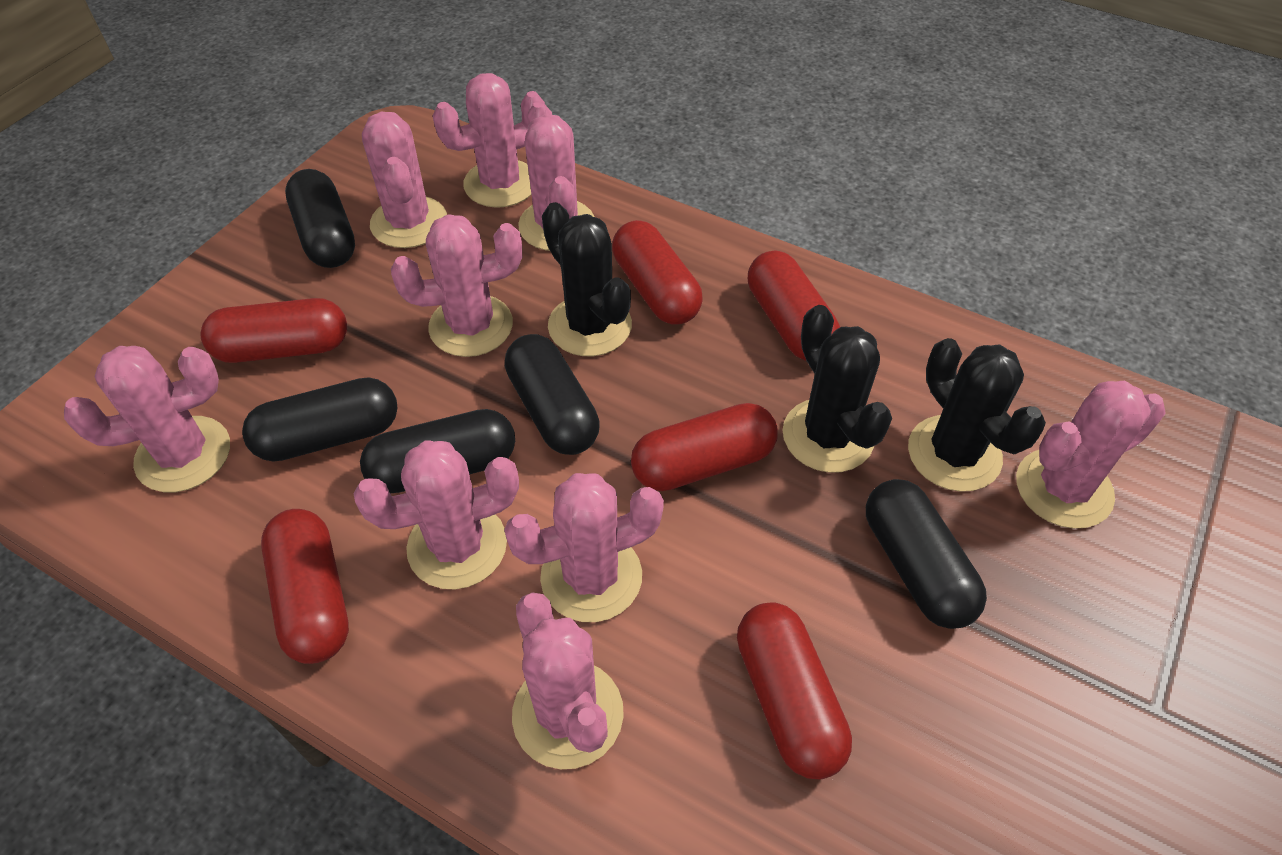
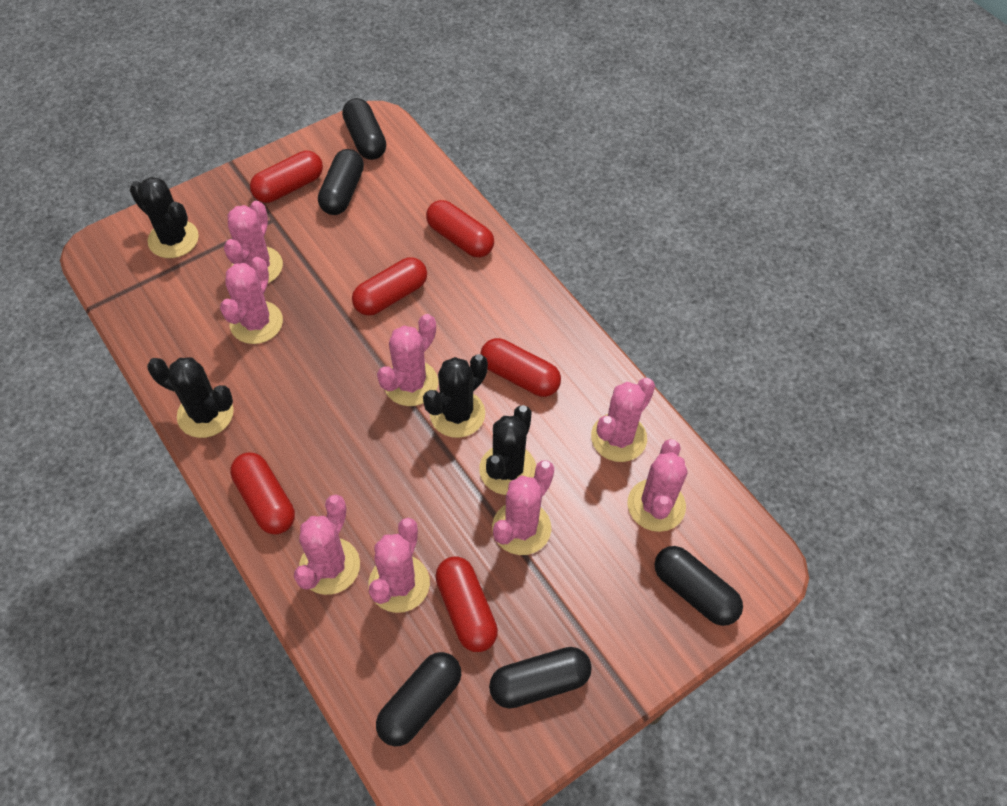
black cactus: 3 -> 4
pink cactus: 9 -> 8

